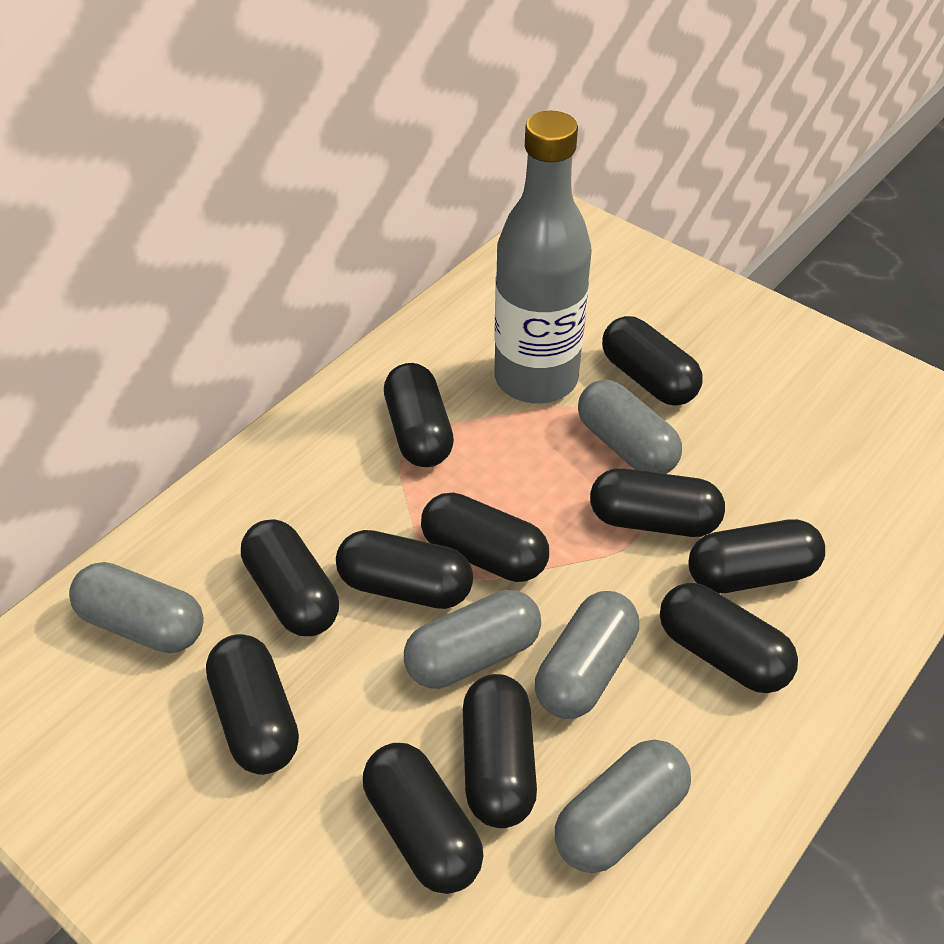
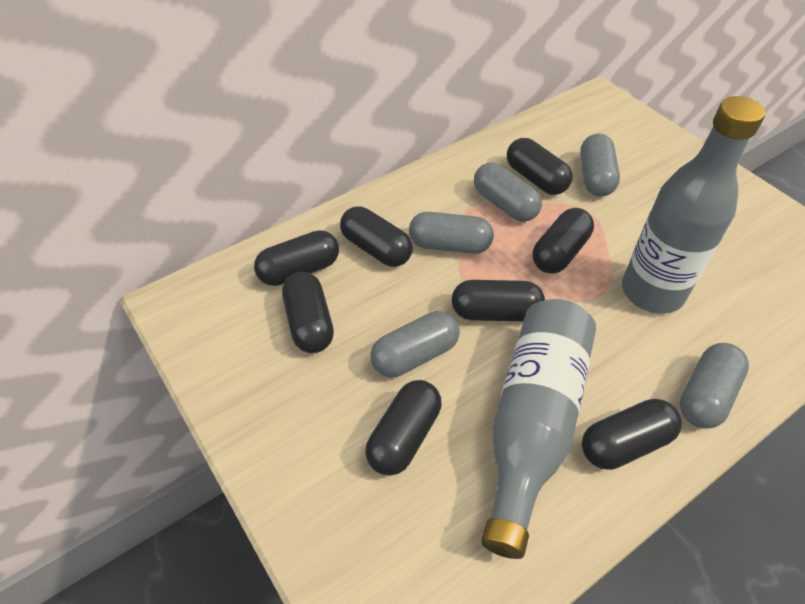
black capsule: 11 -> 8
grey bottle: 1 -> 2

